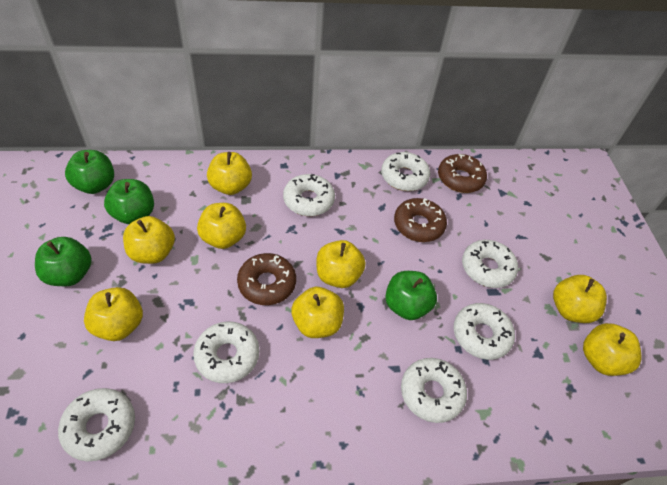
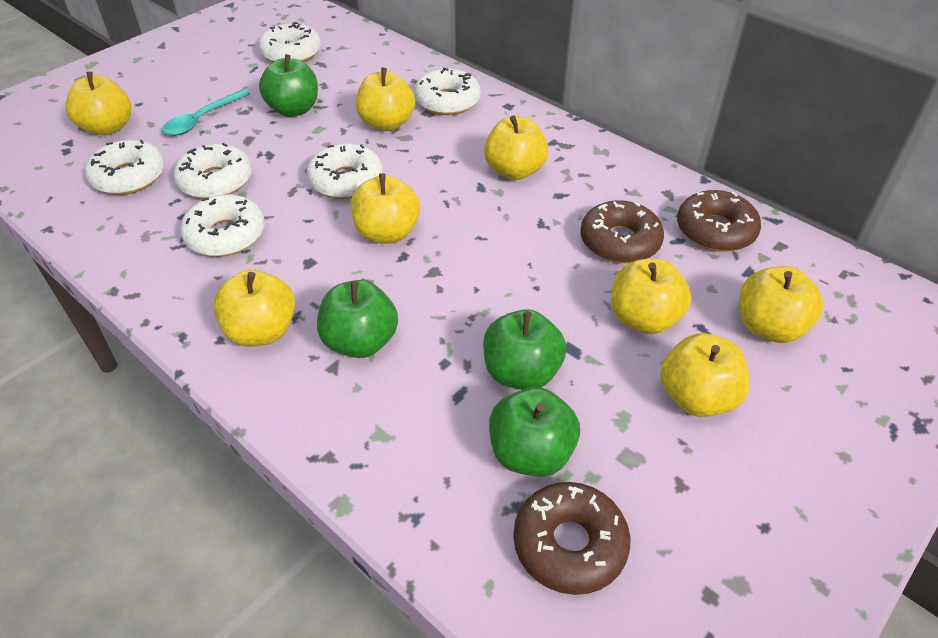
turquoise spoon: 0 -> 1
white donut: 7 -> 6

